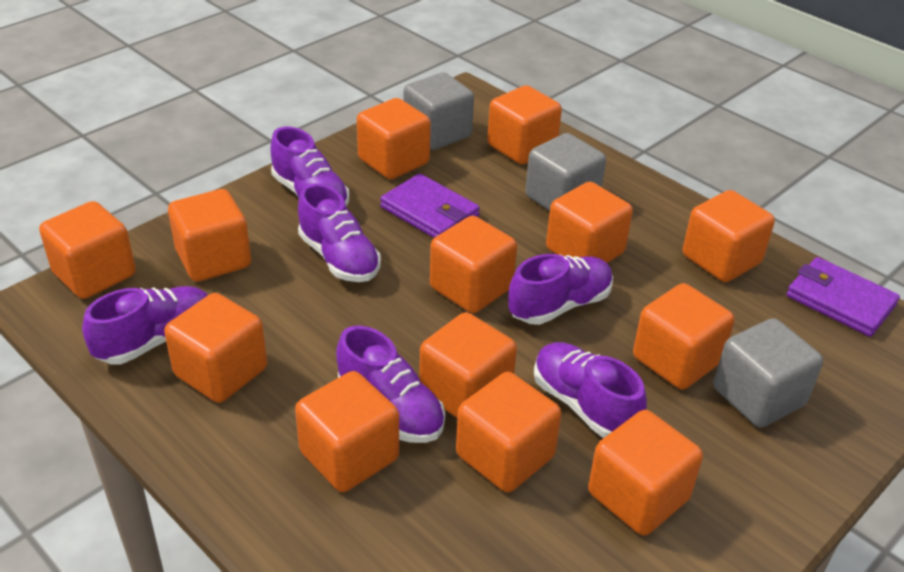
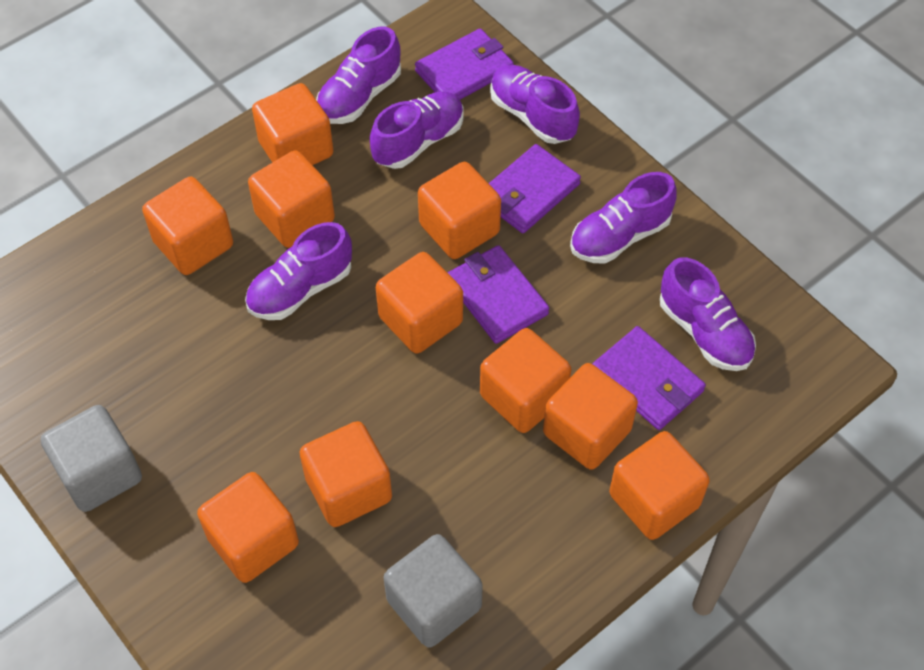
grey cube: 3 -> 2
orange cube: 13 -> 10
purple wallet: 2 -> 4

